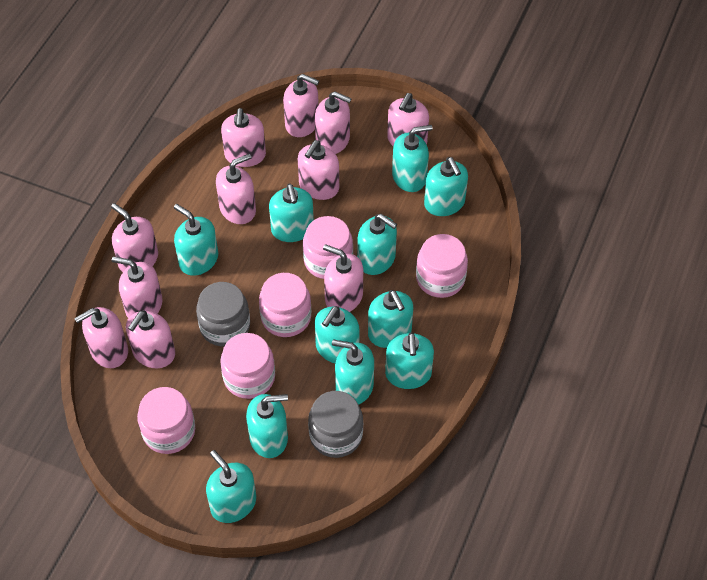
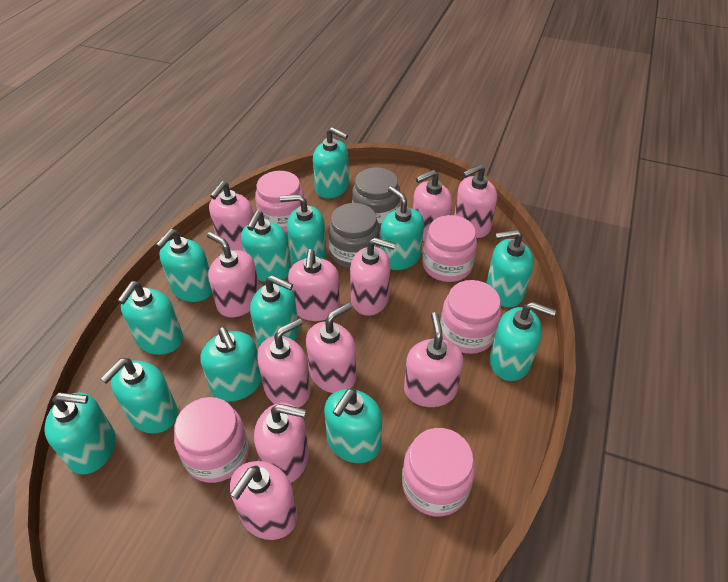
turquoise soap dispenser: 11 -> 13

